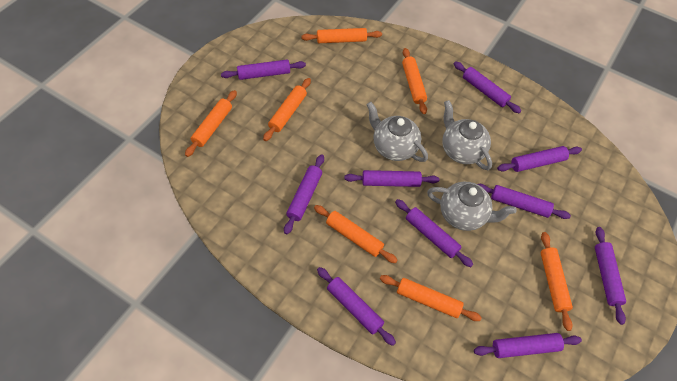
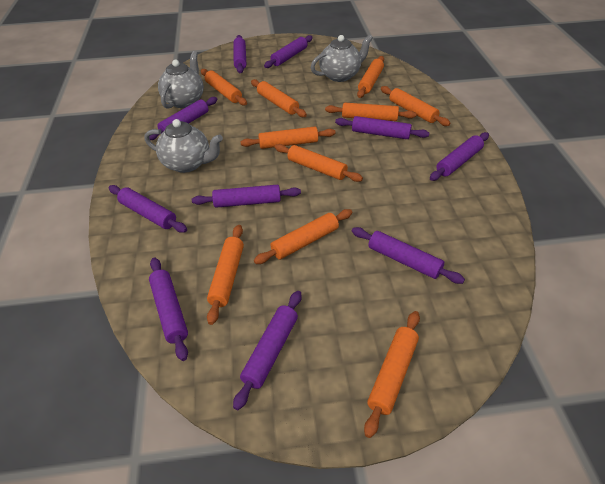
orange rolling pin: 7 -> 10

